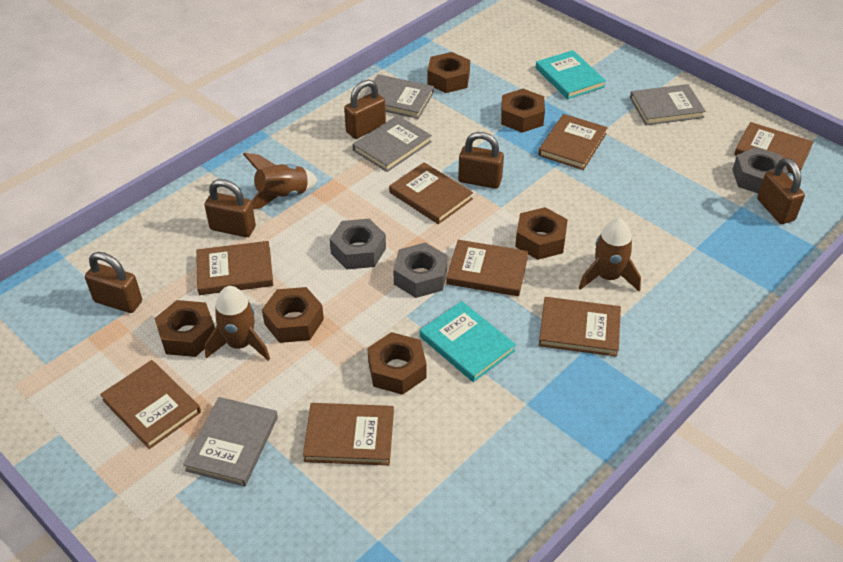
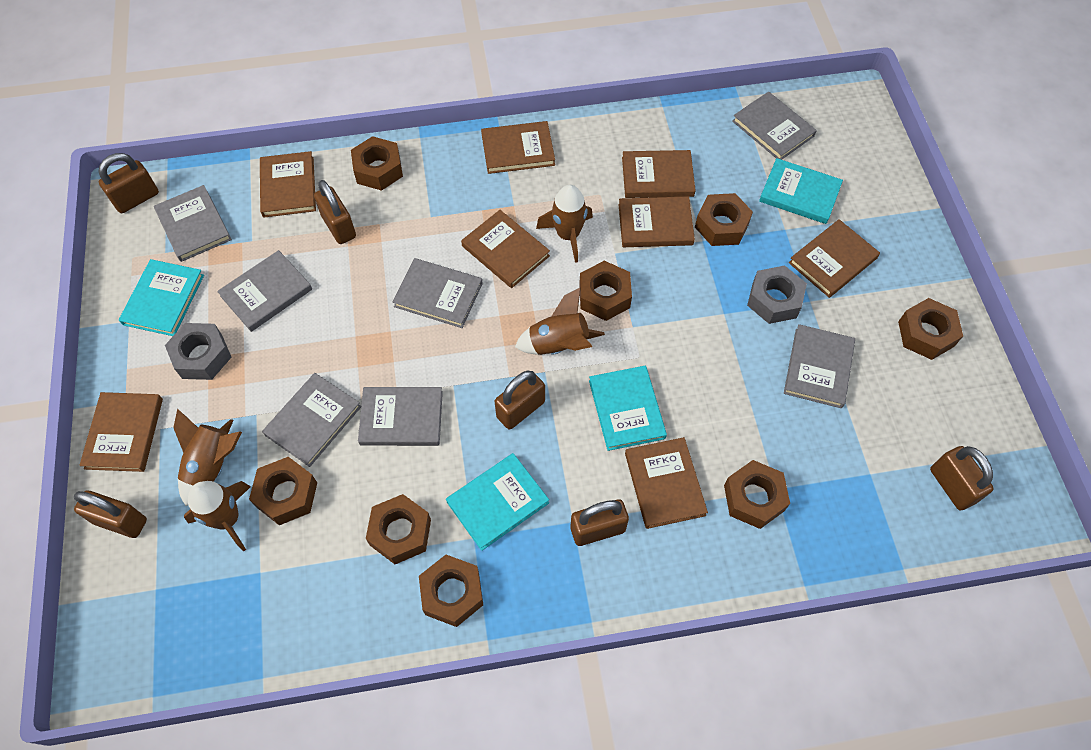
brown nut: 6 -> 8
brown padlock: 5 -> 6
brown rocket: 3 -> 4
grey book: 4 -> 7
grey nut: 3 -> 2
turquoise book: 2 -> 4

